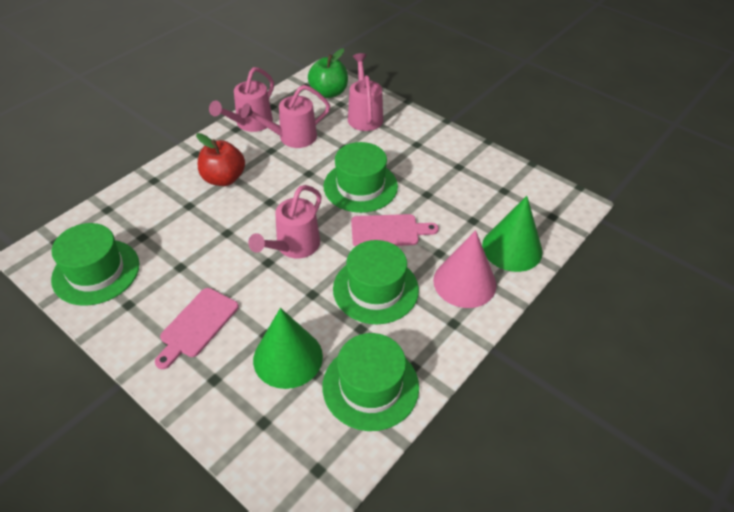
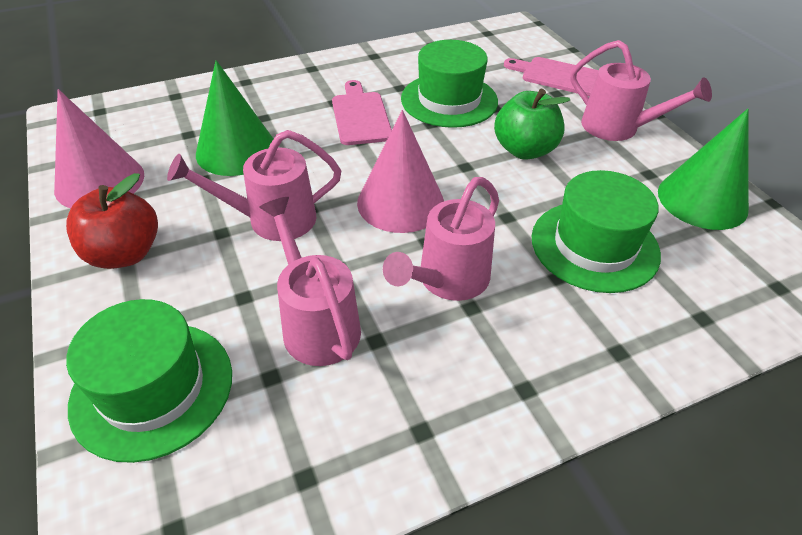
green hat: 4 -> 3
pink cone: 1 -> 2

